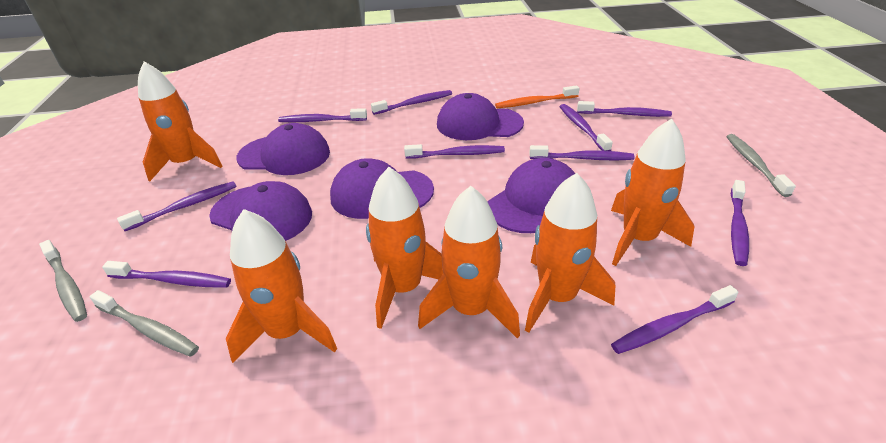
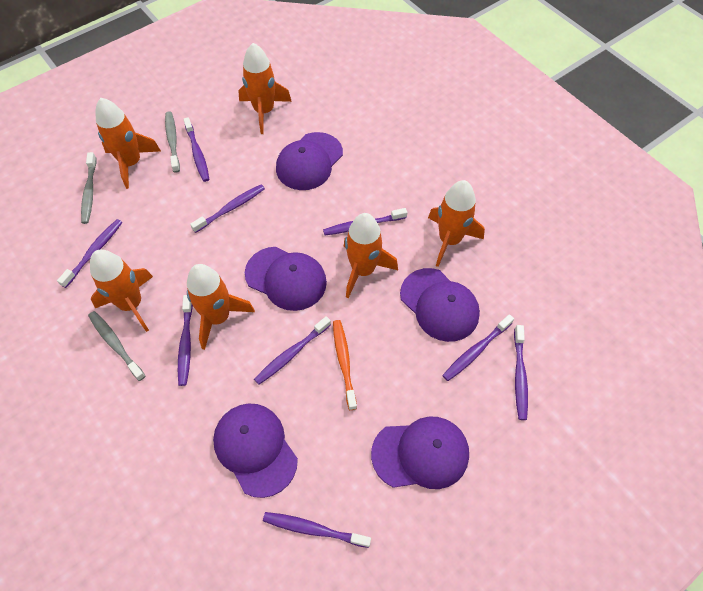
purple toothbrush: 10 -> 9

